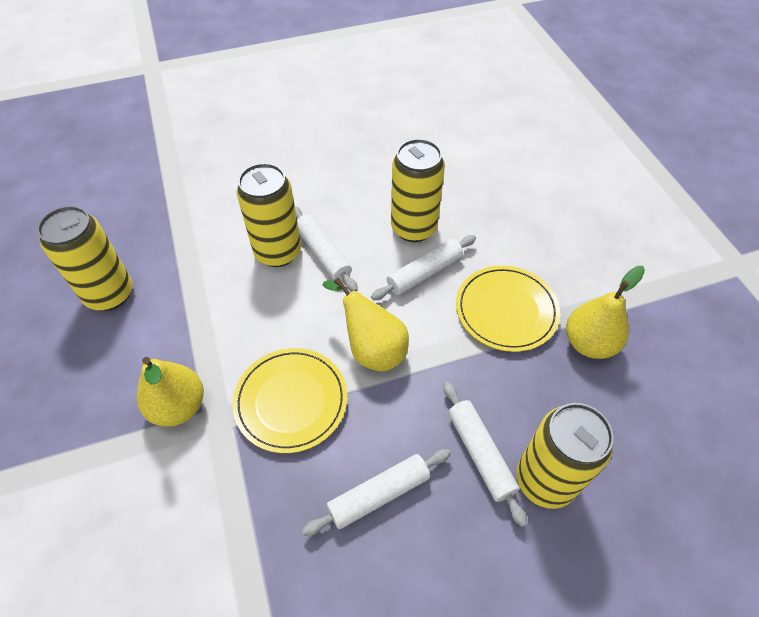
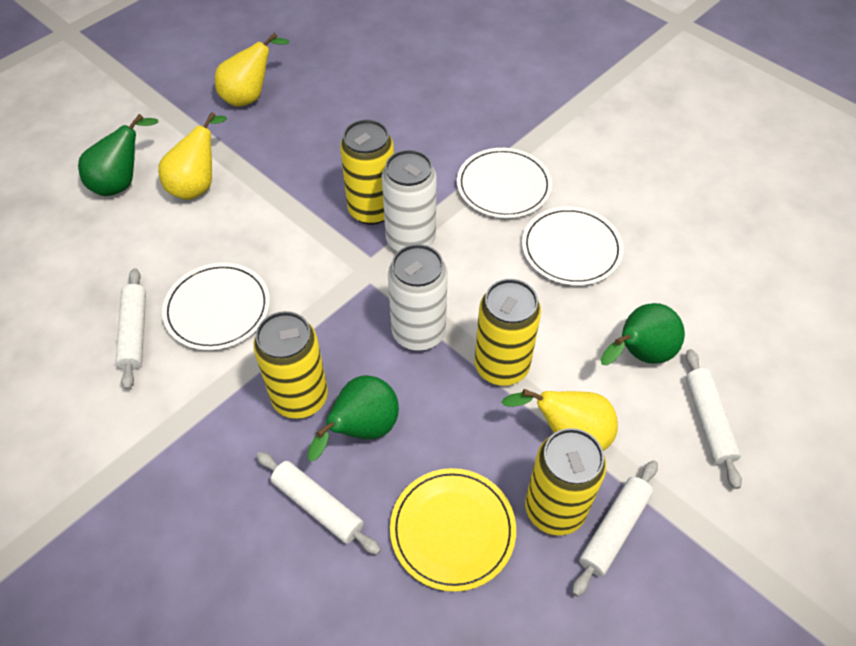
green pear: 0 -> 3
white can: 0 -> 2
white plate: 0 -> 3
yellow plate: 2 -> 1

